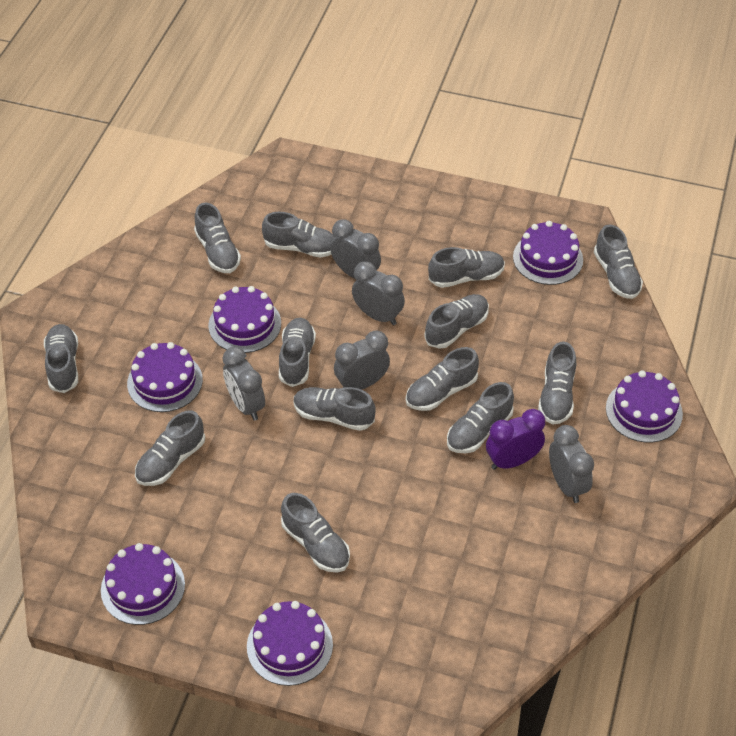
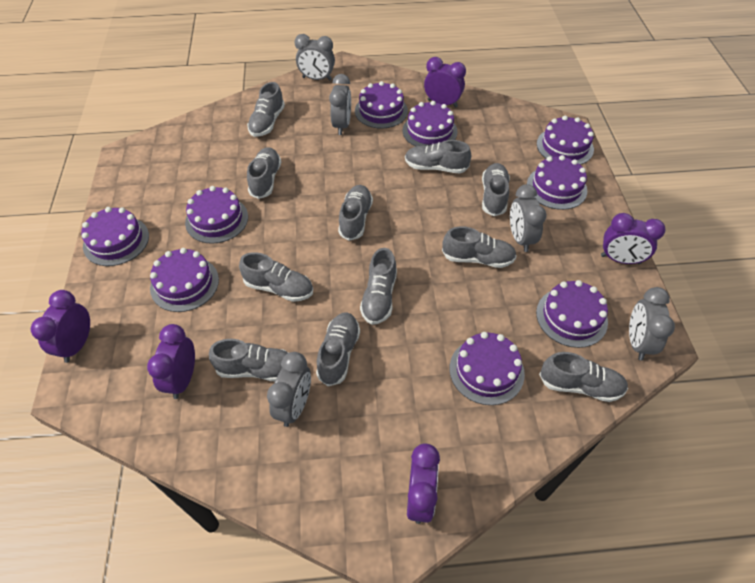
grey shoe: 13 -> 11
purple cake: 6 -> 9
purple clock: 1 -> 5

